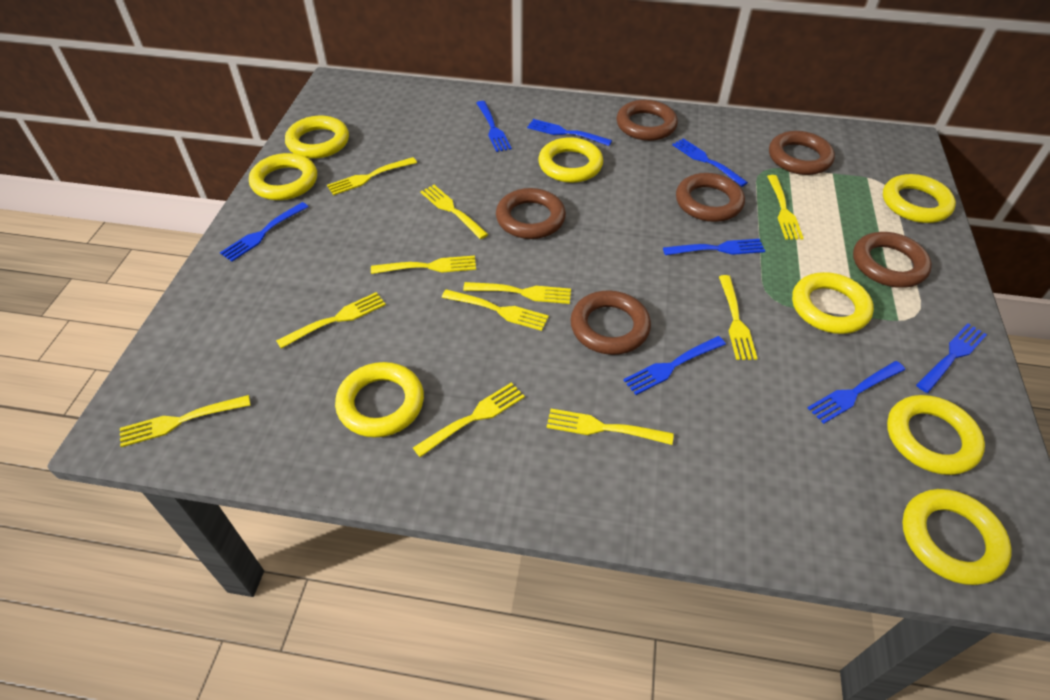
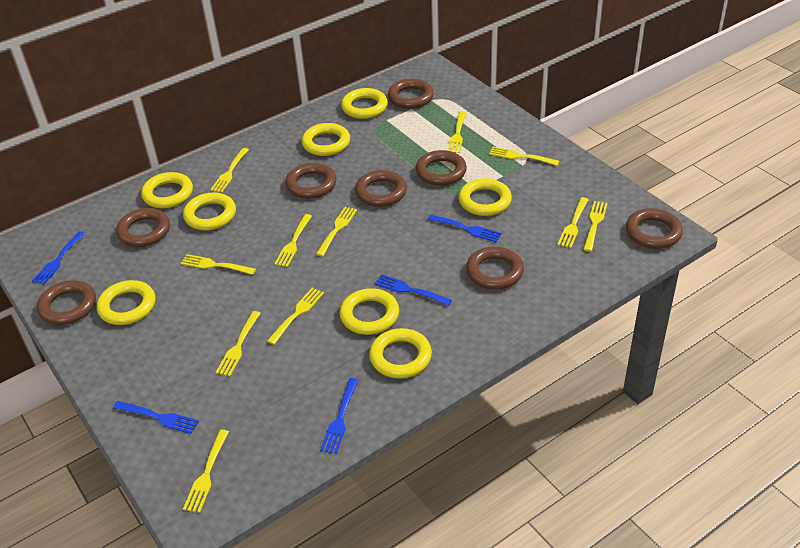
blue fork: 8 -> 5
brown ring: 6 -> 8

